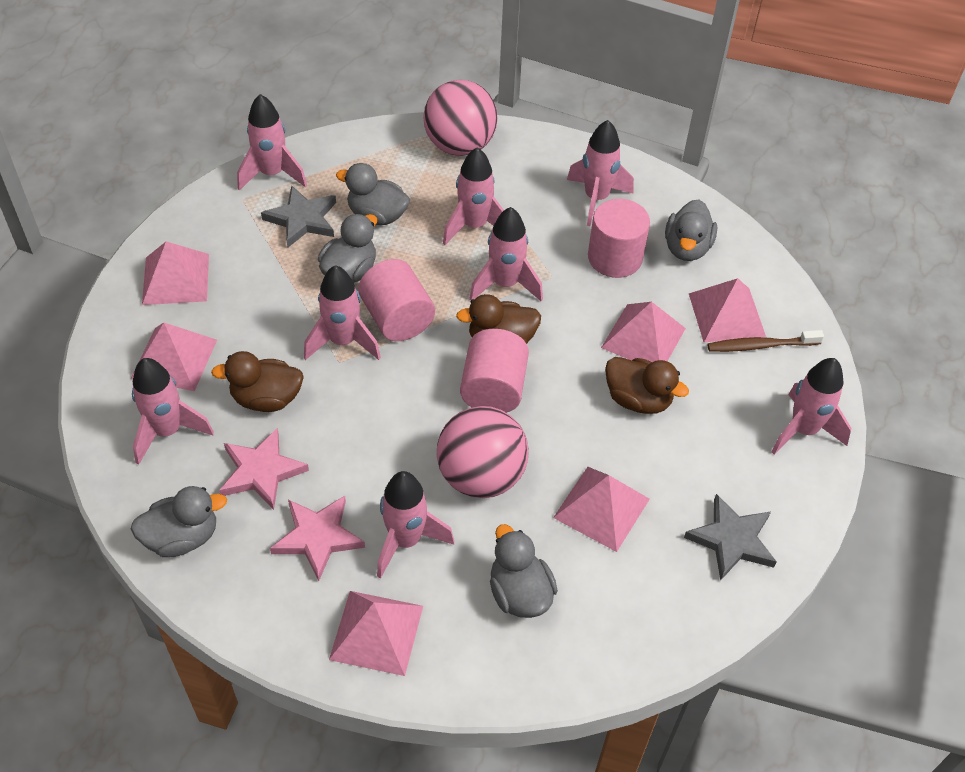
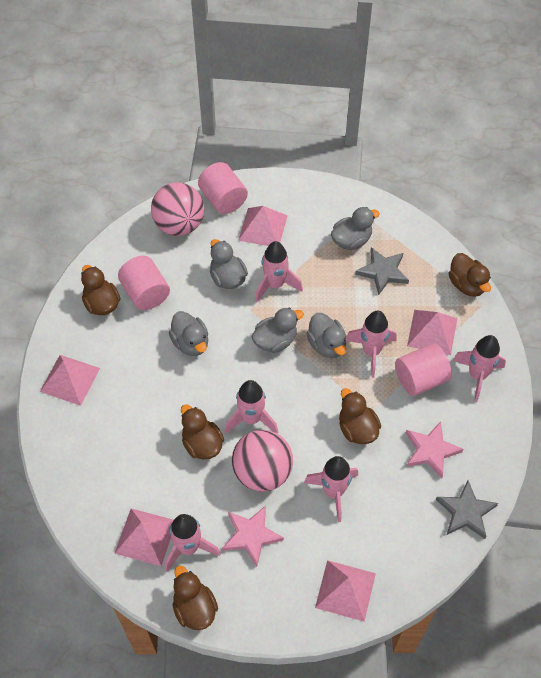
brown duck: 3 -> 5
brown toothbrush: 1 -> 0
pink pyramid: 6 -> 5
pink rocket: 8 -> 6

